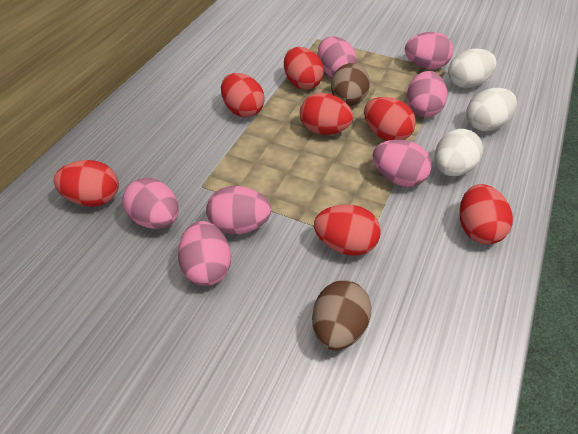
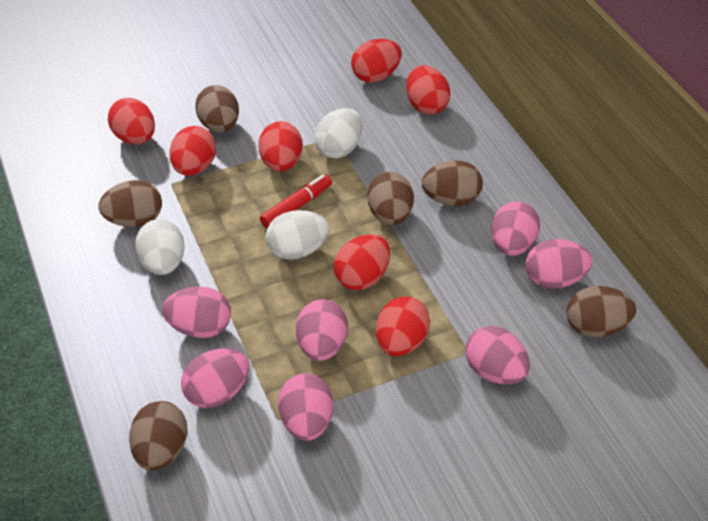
brown egg: 2 -> 6
red marker: 0 -> 1

